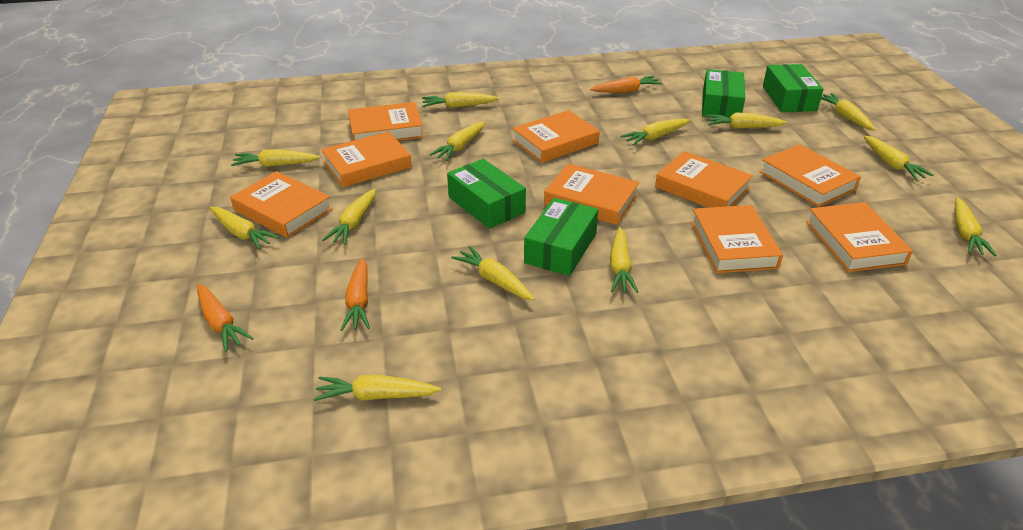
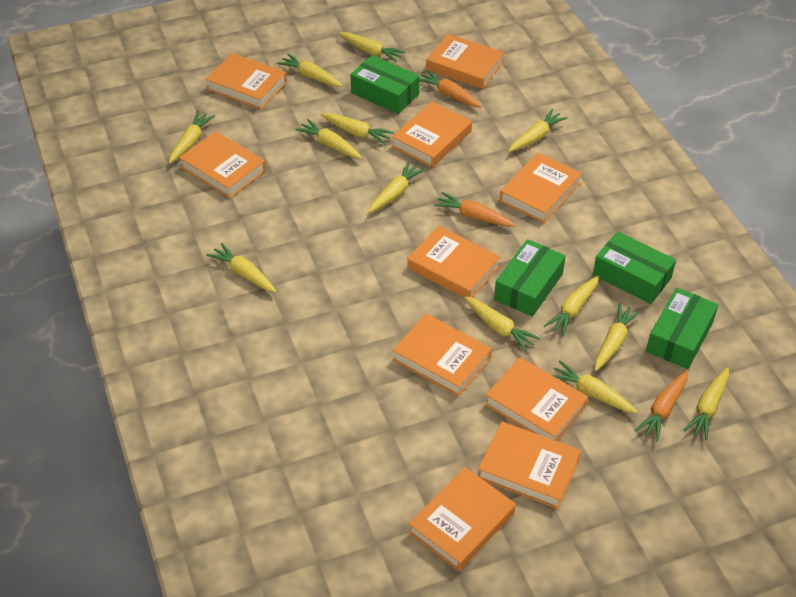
orange book: 9 -> 10

